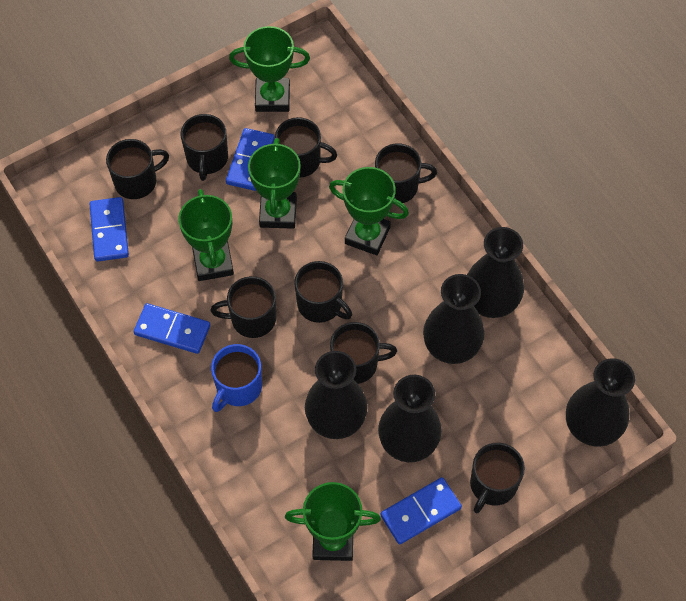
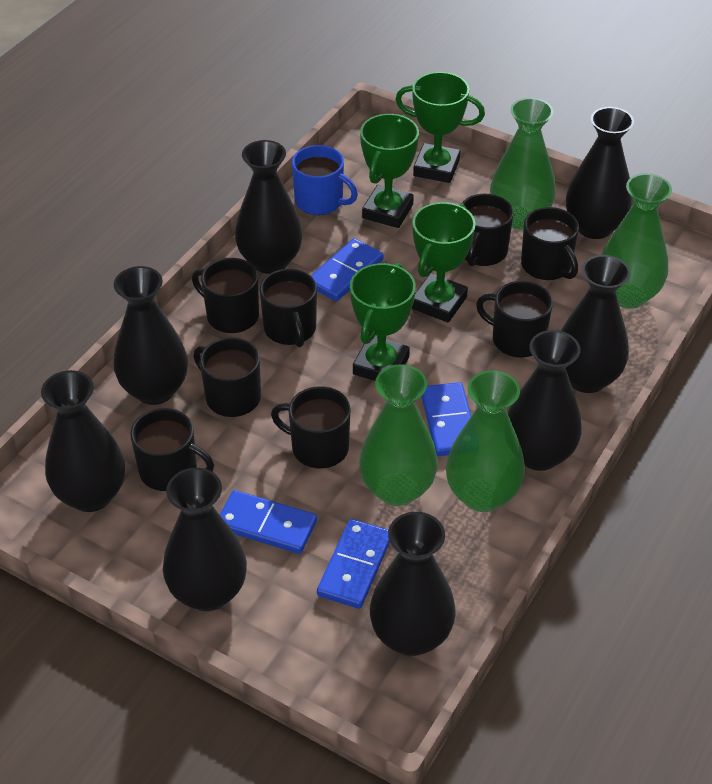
black vase: 5 -> 8
green trophy: 5 -> 4
green vase: 0 -> 4

